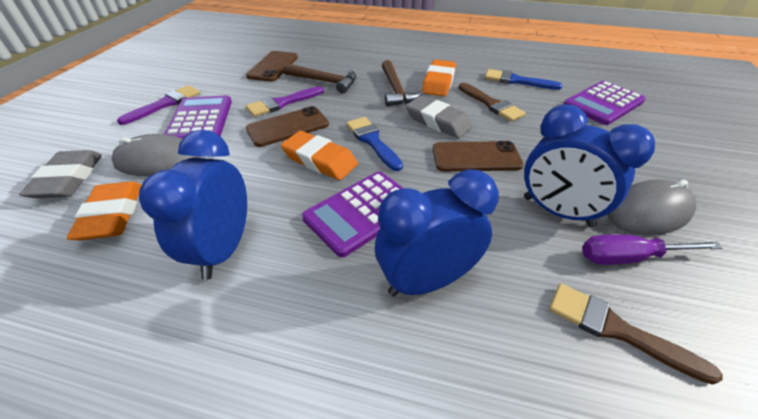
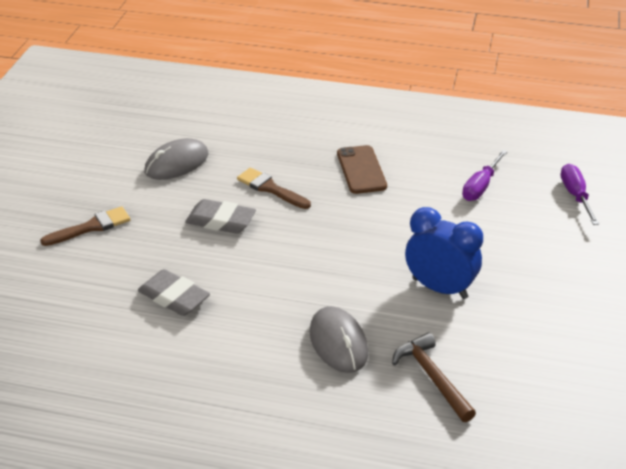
blue brush: 2 -> 0
blue clock: 3 -> 1
brown hammer: 2 -> 1
brown phone: 3 -> 1
orange eraser: 3 -> 0
purple brush: 2 -> 0
purple calculator: 3 -> 0
purple screwdriver: 1 -> 2

